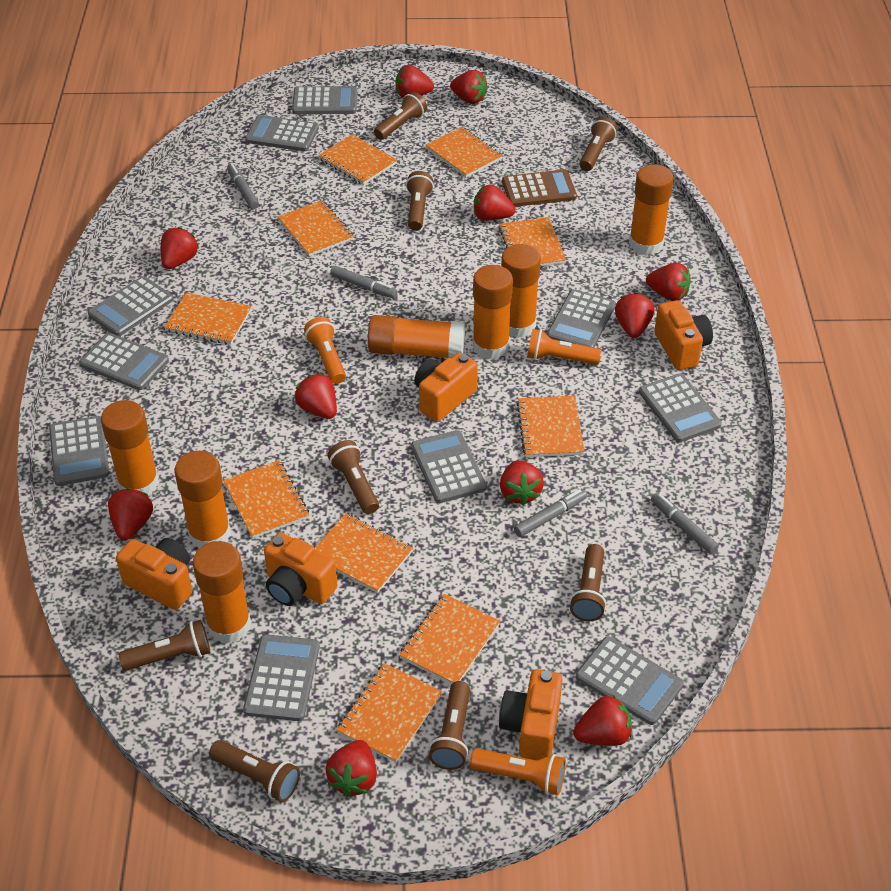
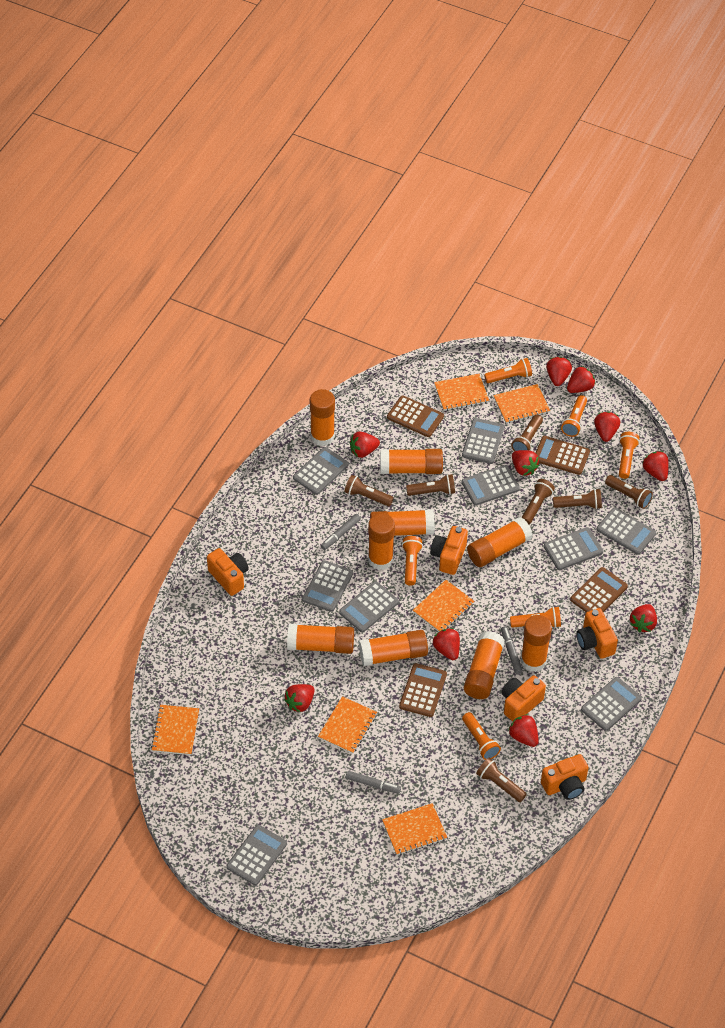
brown calculator: 1 -> 4
brown flashlight: 8 -> 7
grey calculator: 10 -> 9
grey marker: 4 -> 3
orange flashlight: 3 -> 6
orange glue stick: 7 -> 9
orange notebook: 10 -> 6
red strawberry: 11 -> 10

